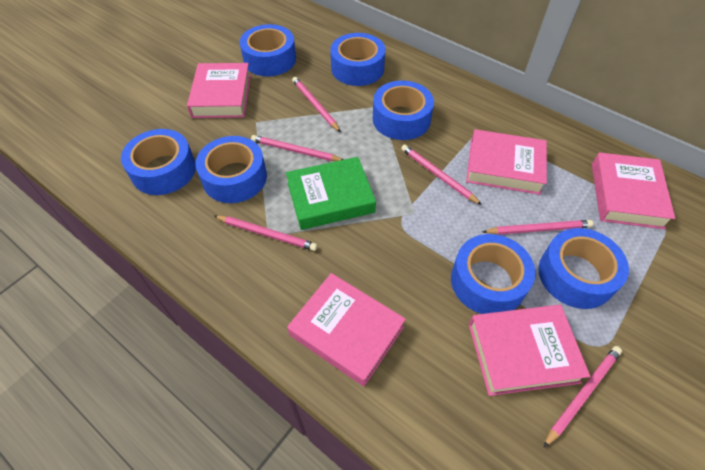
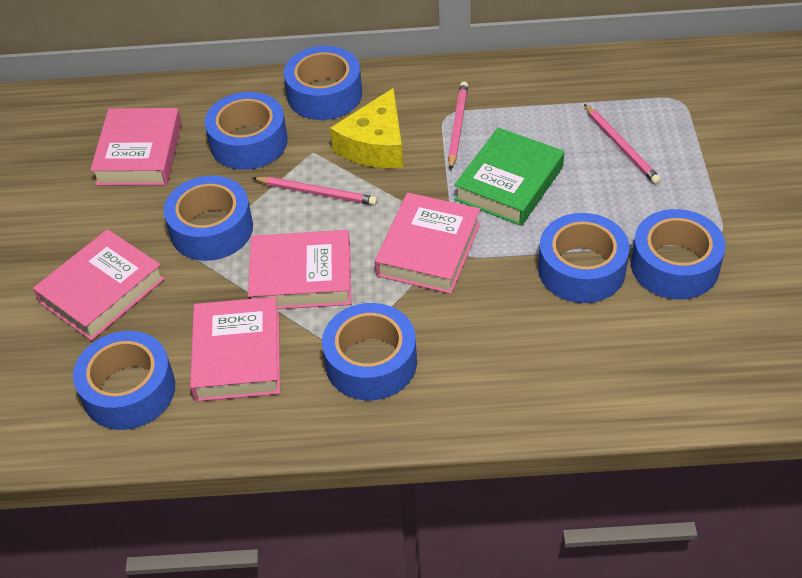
pink pencil: 6 -> 3
yellow cheese: 0 -> 1

